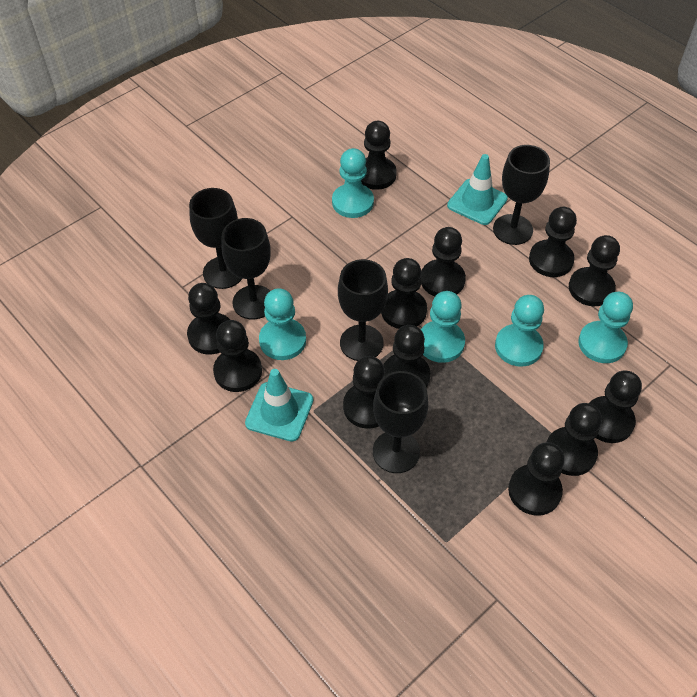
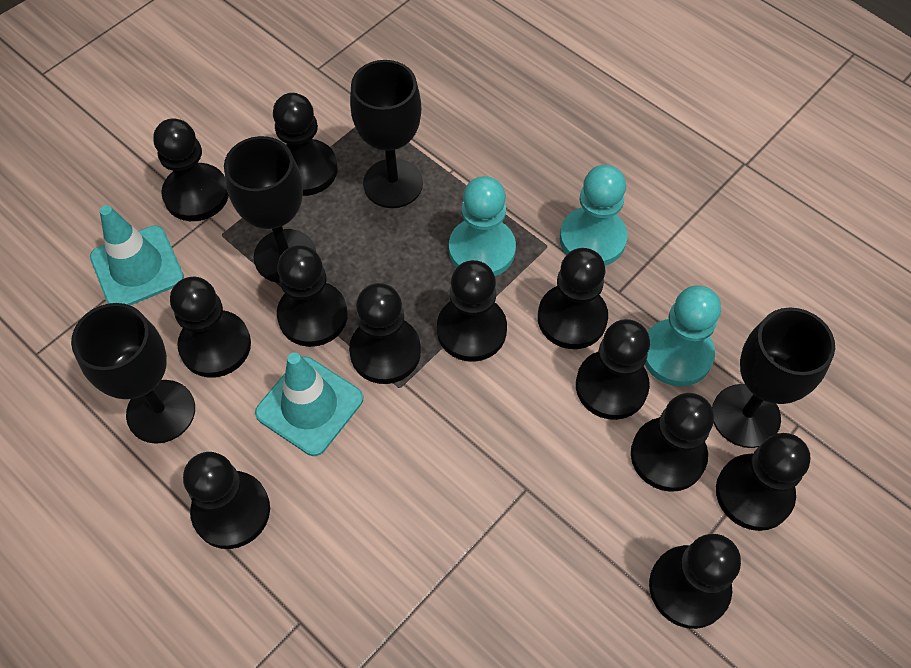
black goblet: 5 -> 4
turquoise pawn: 5 -> 3

